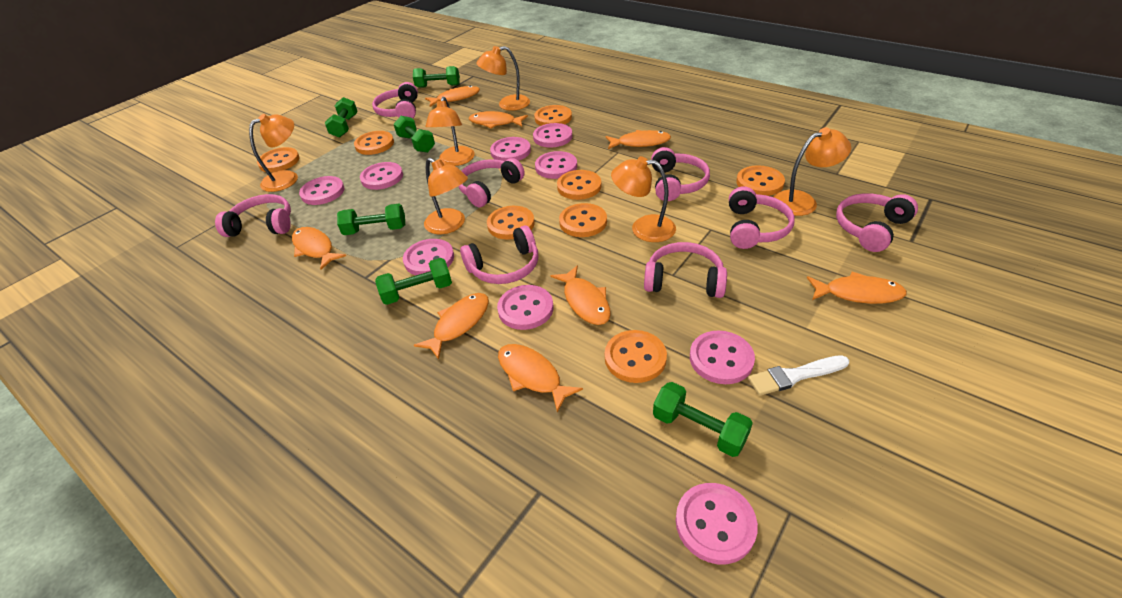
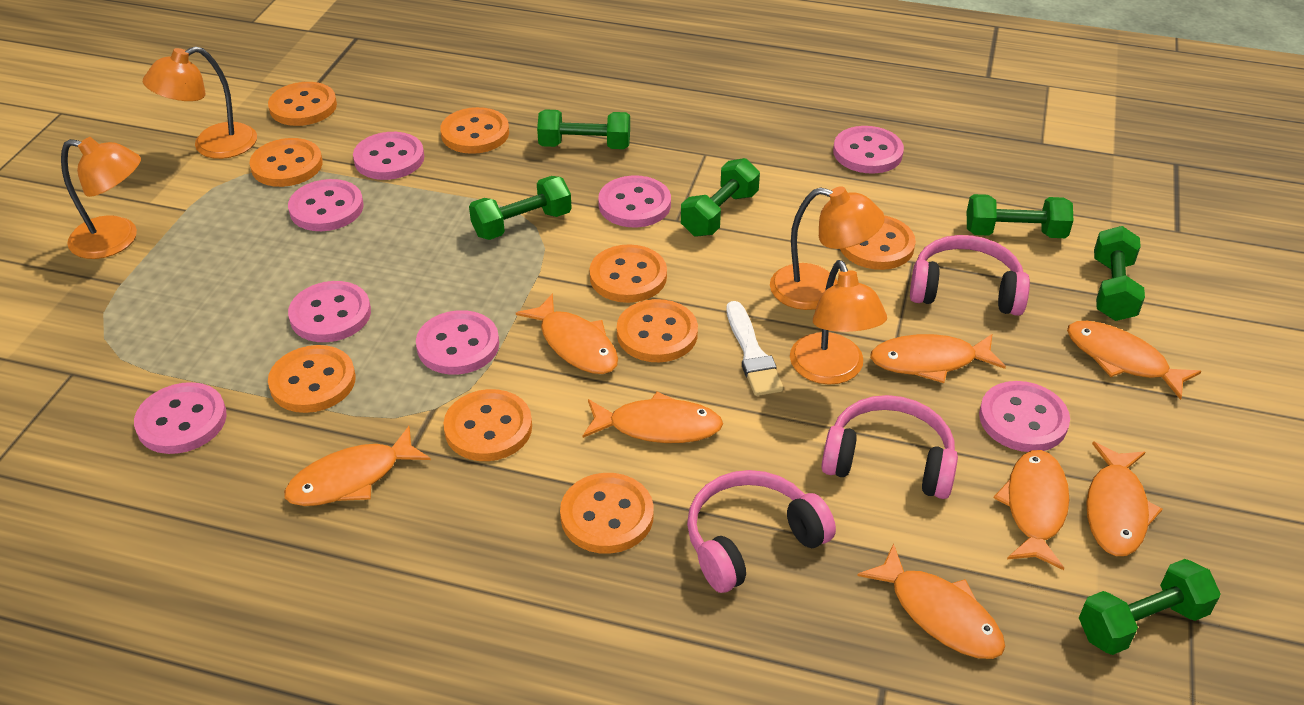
orange button: 8 -> 9
orange lamp: 6 -> 4
pink button: 9 -> 8
pink headphones: 8 -> 3

